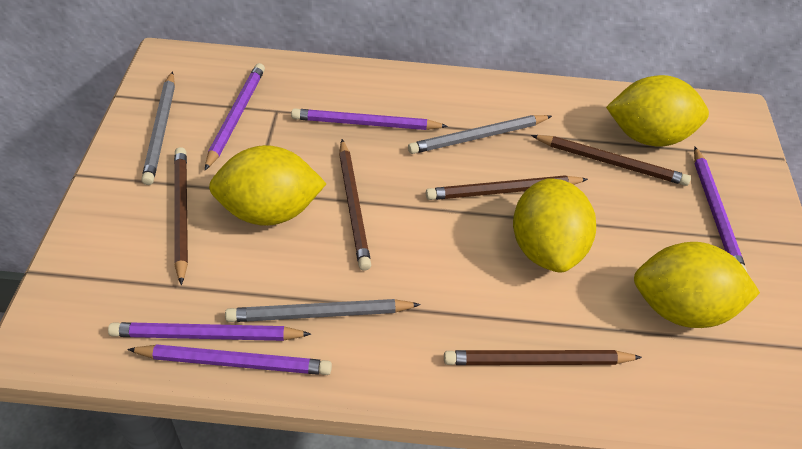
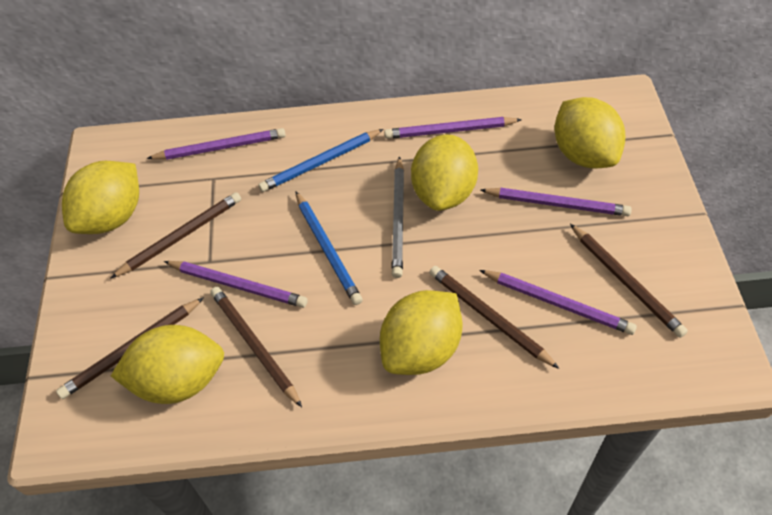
blue pencil: 0 -> 2
grey pencil: 3 -> 1
yellow lemon: 4 -> 5

